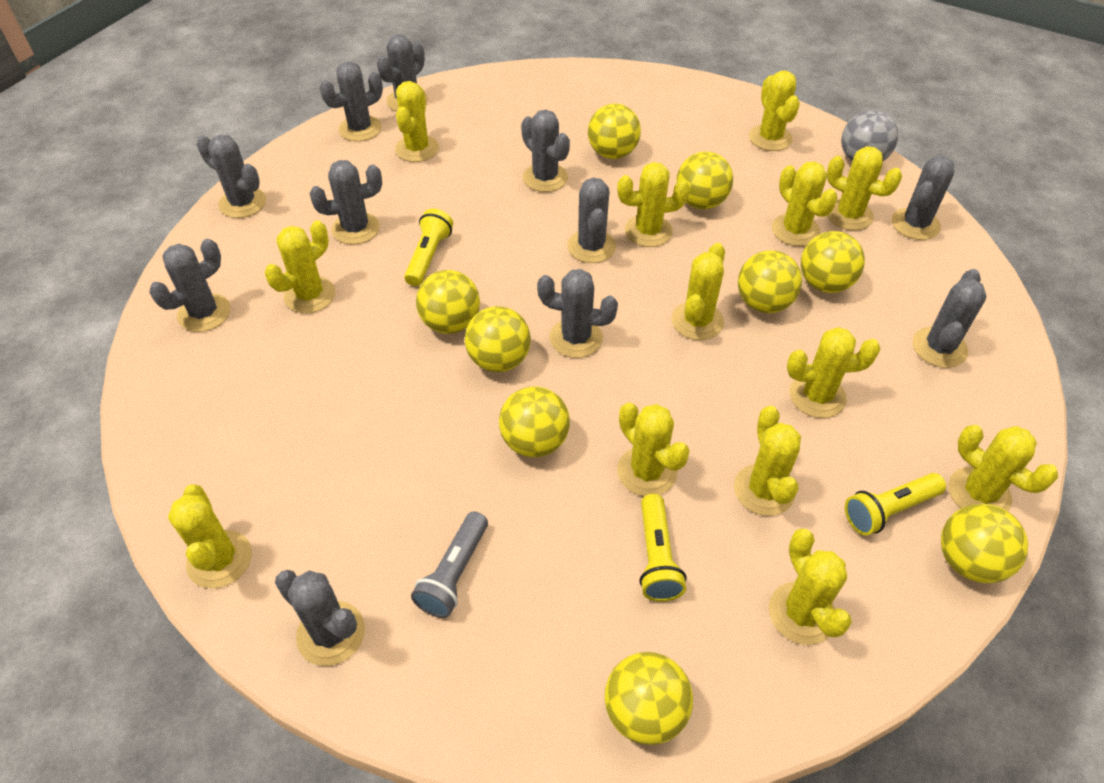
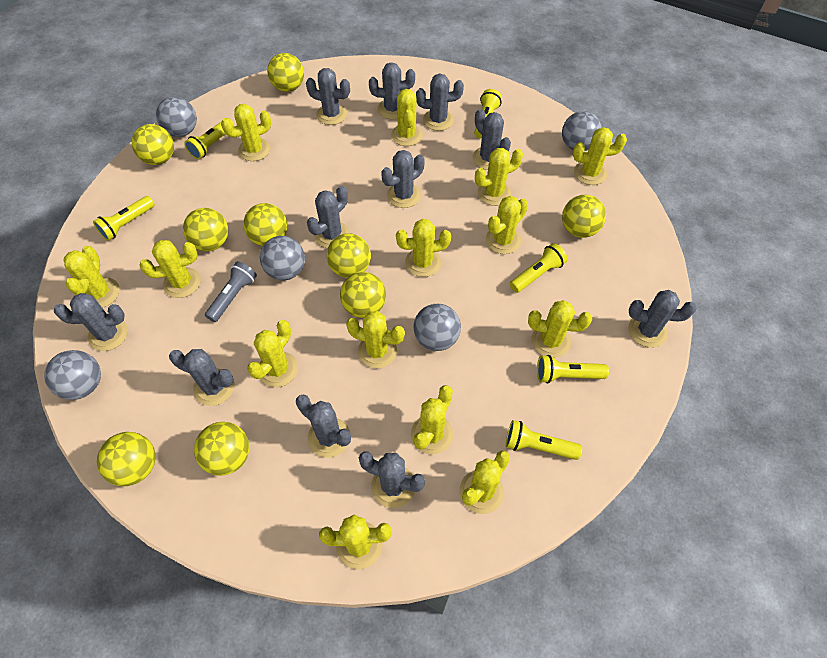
grey ball: 1 -> 5
yellow cactus: 13 -> 14
yellow flashlight: 3 -> 6

